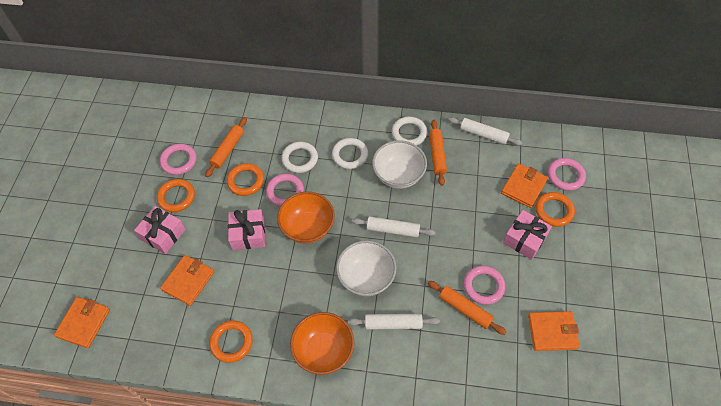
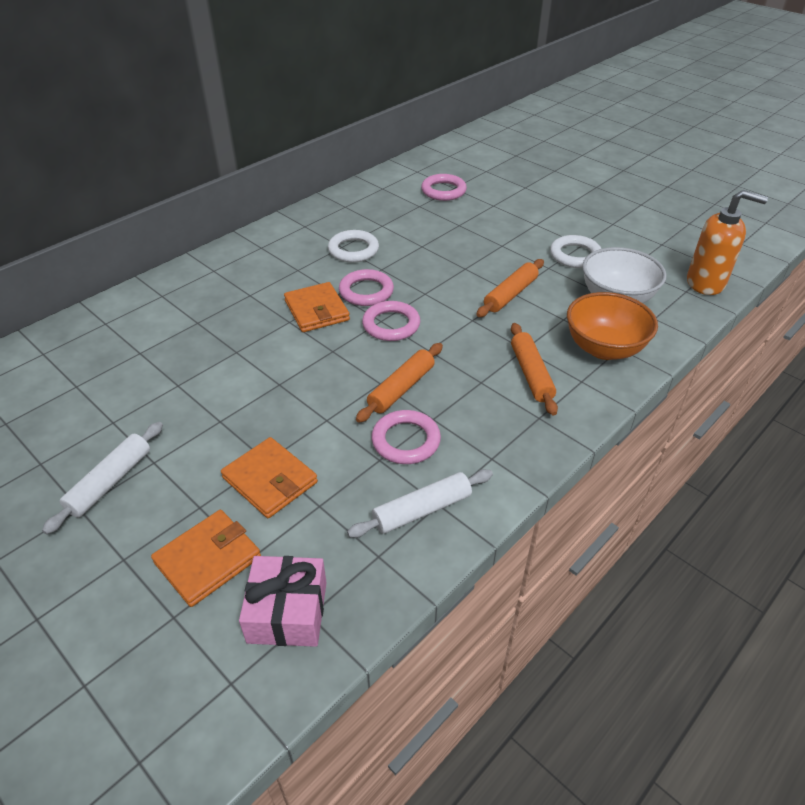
orange bowl: 2 -> 1
orange ring: 4 -> 0
orange soap dispenser: 0 -> 1
orange wallet: 4 -> 3
pink gift: 3 -> 1
white bowl: 2 -> 1
white ring: 3 -> 2
white rolling pin: 3 -> 2

